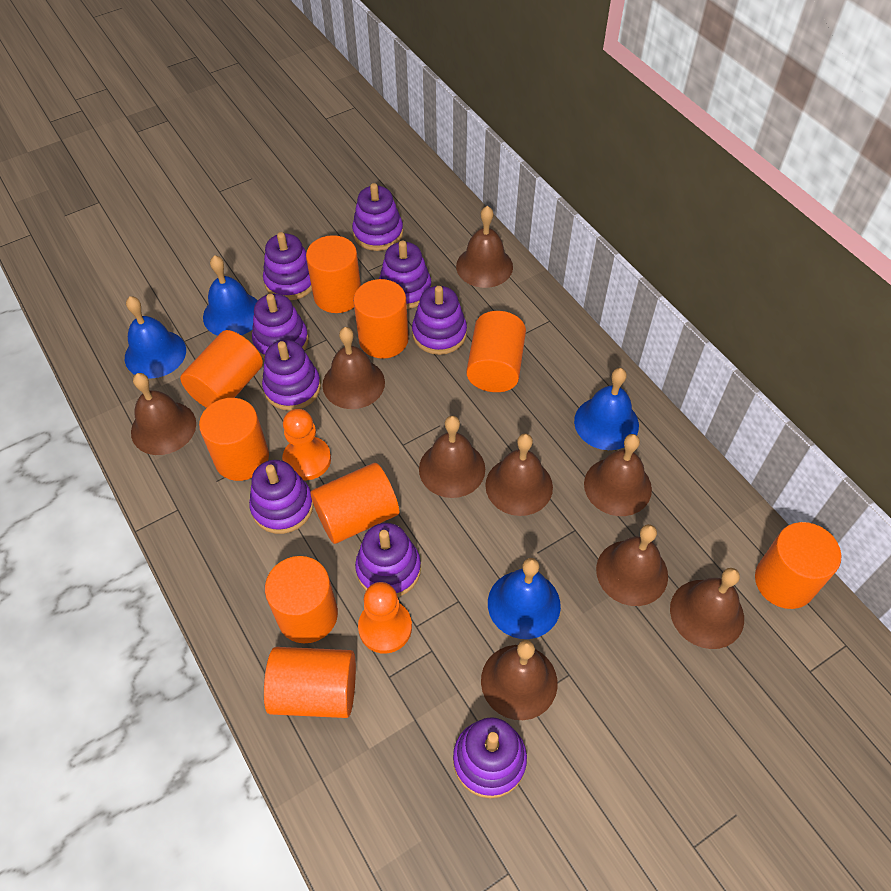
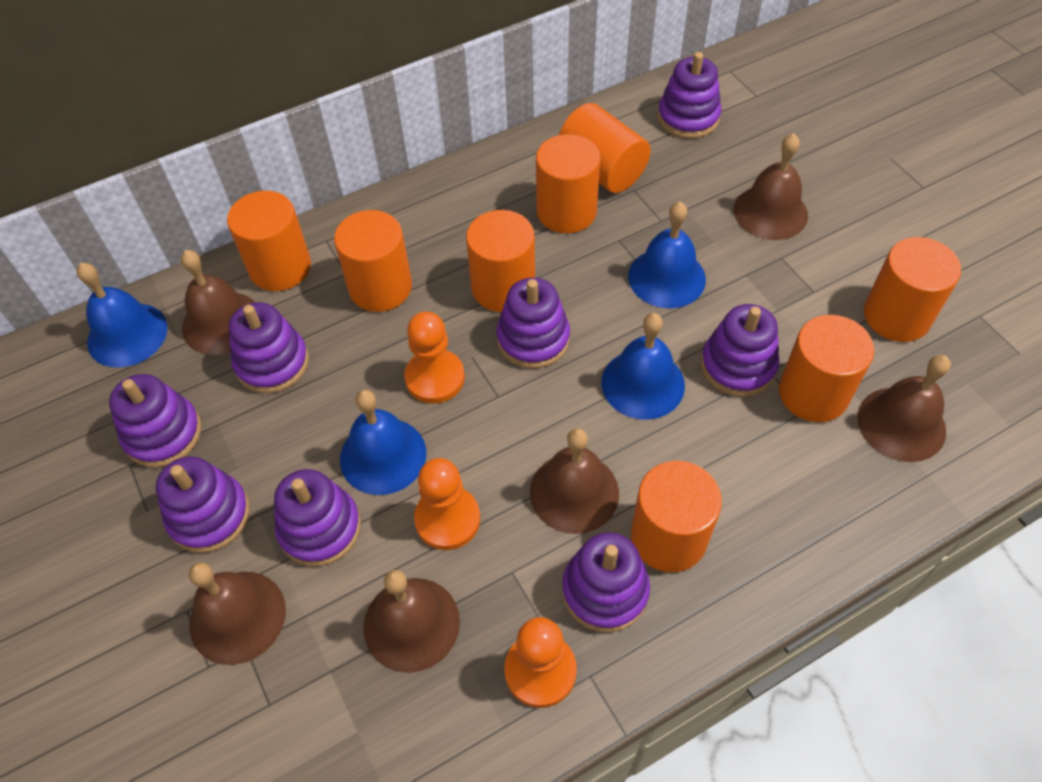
brown bell: 9 -> 6
orange cylinder: 9 -> 8
orange pawn: 2 -> 3
purple stacking toy: 9 -> 8

